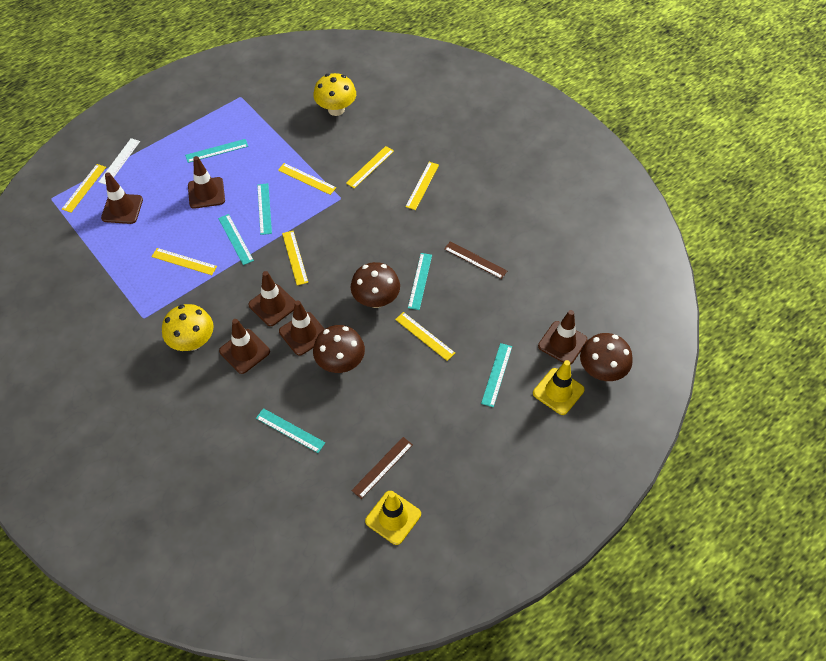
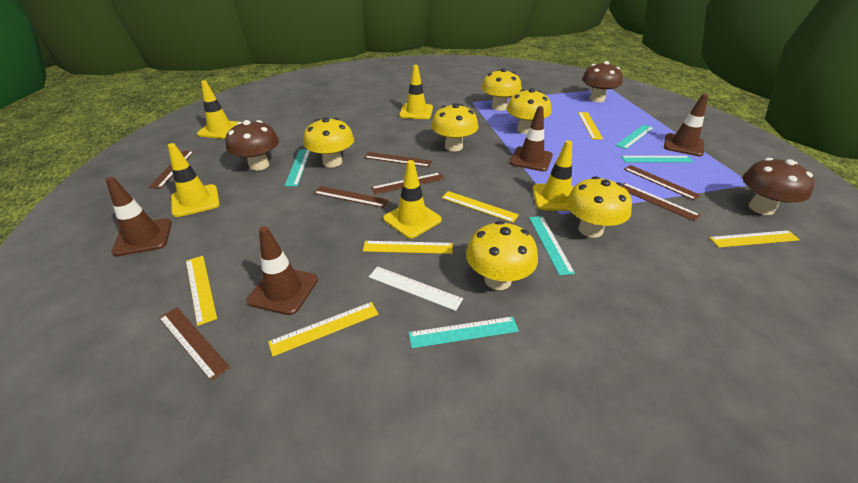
brown ruler: 2 -> 7
brown traffic cone: 6 -> 4
turquoise ruler: 6 -> 5
yellow mushroom: 2 -> 6
yellow ruler: 7 -> 6
yellow traffic cone: 2 -> 5

